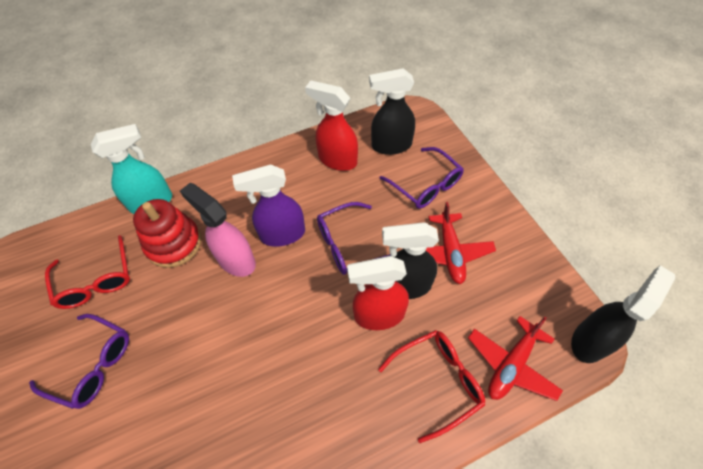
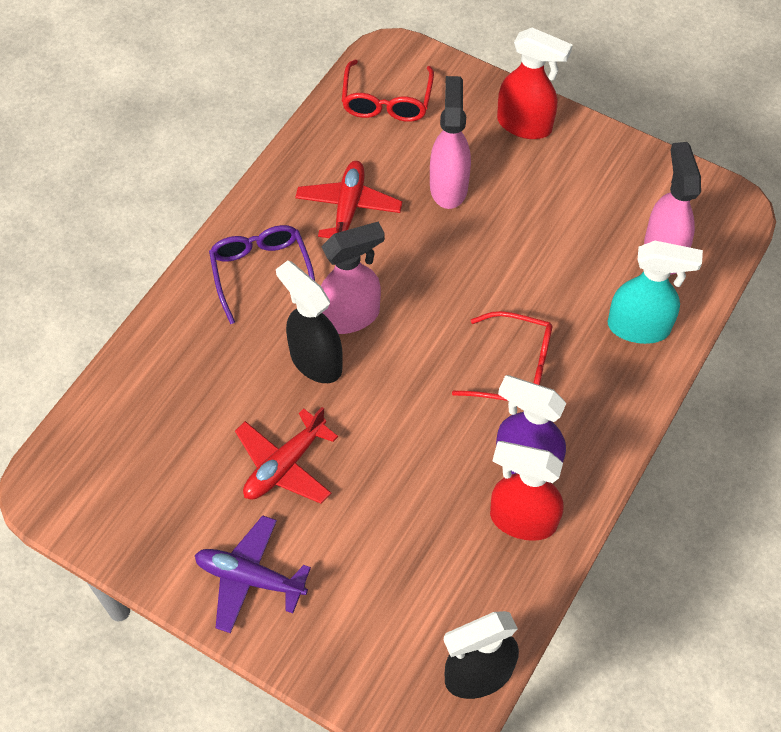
black spray bottle: 3 -> 2
pink spray bottle: 1 -> 3
purple glasses: 3 -> 1
purple plane: 0 -> 1
red stacking toy: 1 -> 0

